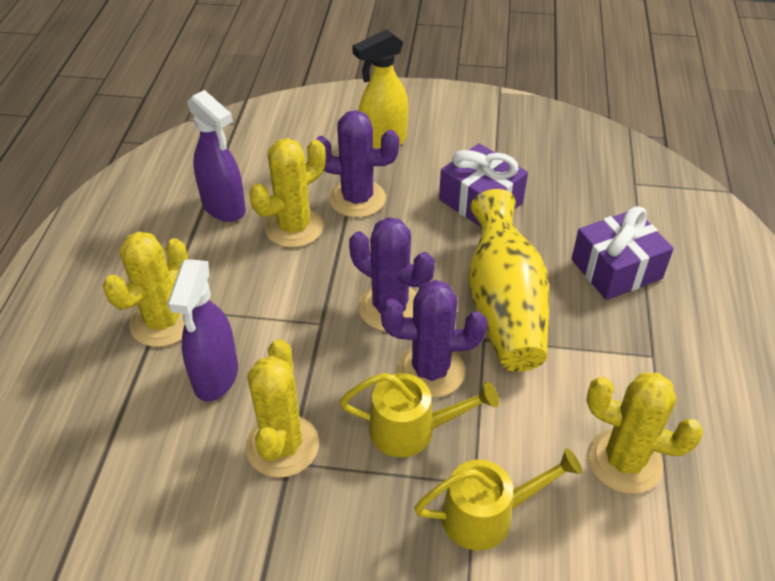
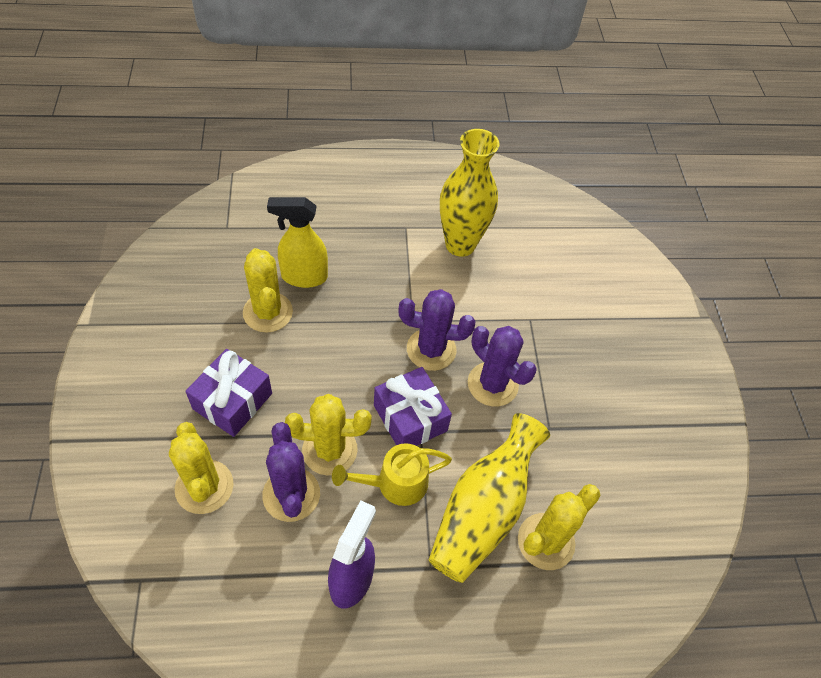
purple spray bottle: 2 -> 1
yellow vase: 1 -> 2
yellow watering can: 2 -> 1

